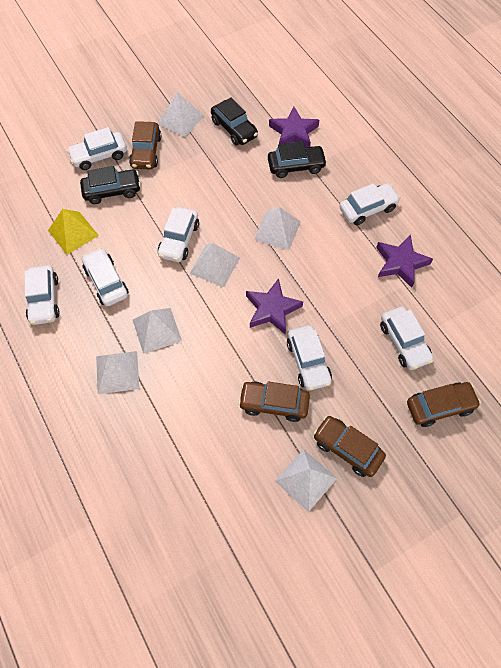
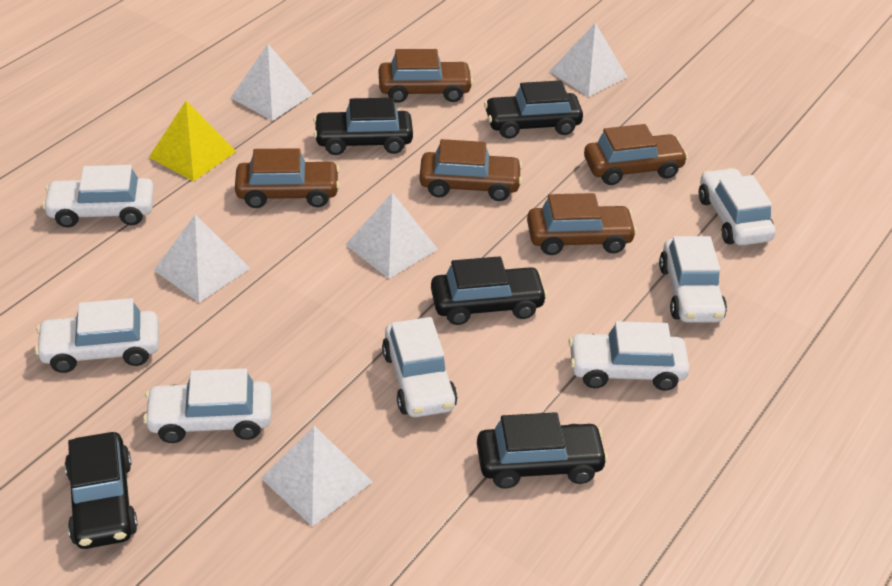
black car: 3 -> 5
brown car: 4 -> 5
purple star: 3 -> 0
white pyramid: 6 -> 5

